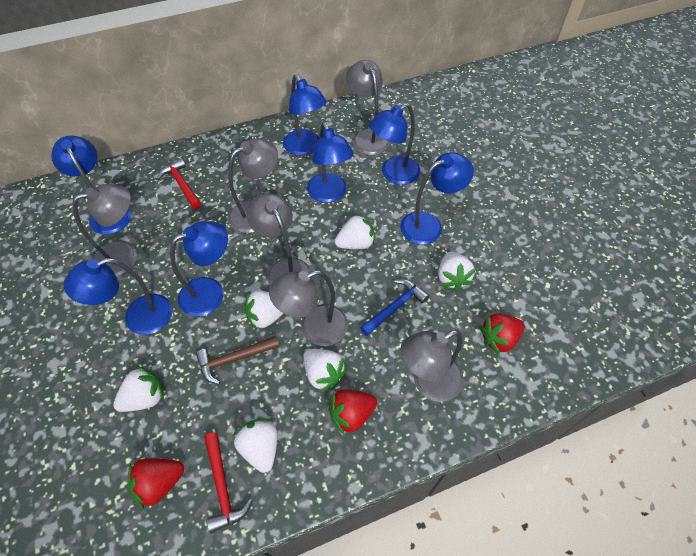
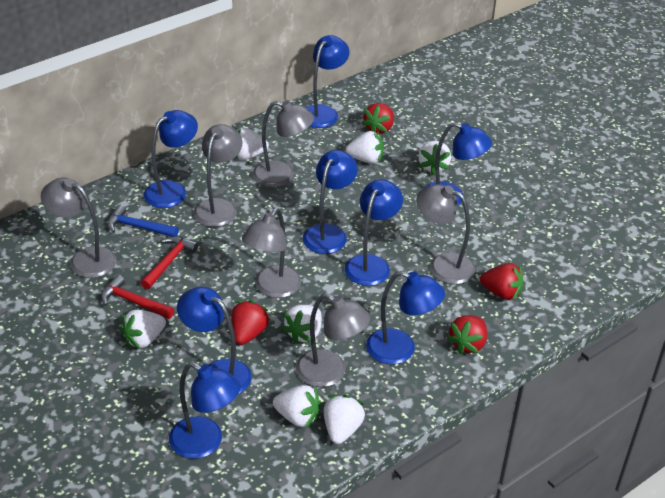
blue lamp: 7 -> 8
brown hammer: 1 -> 0
red strawberry: 3 -> 4
white strawberry: 6 -> 7

